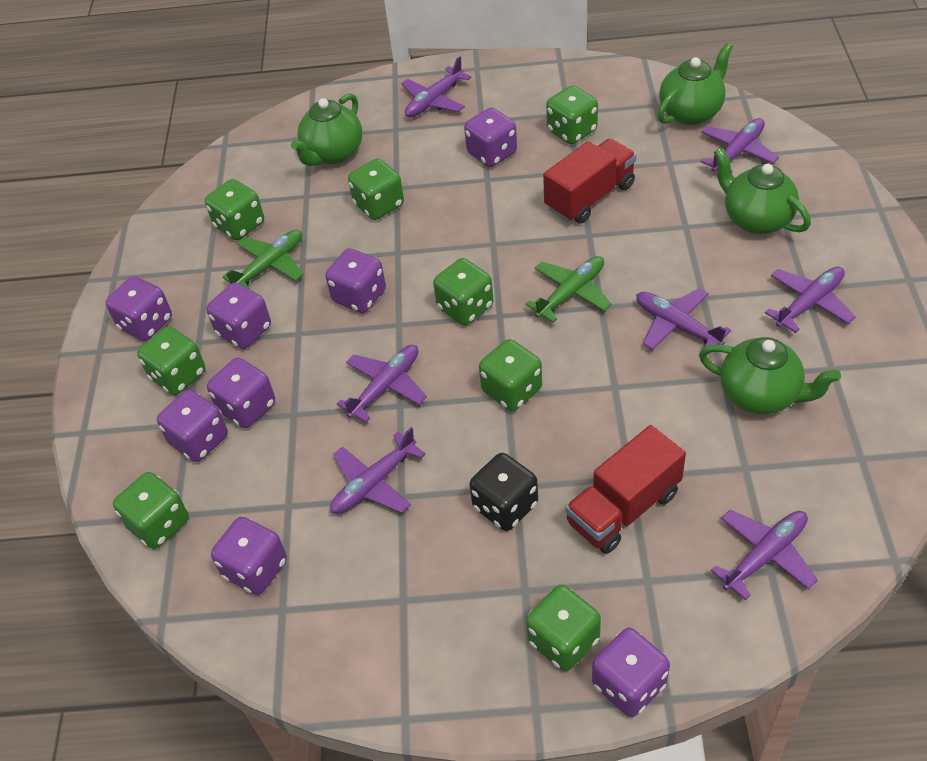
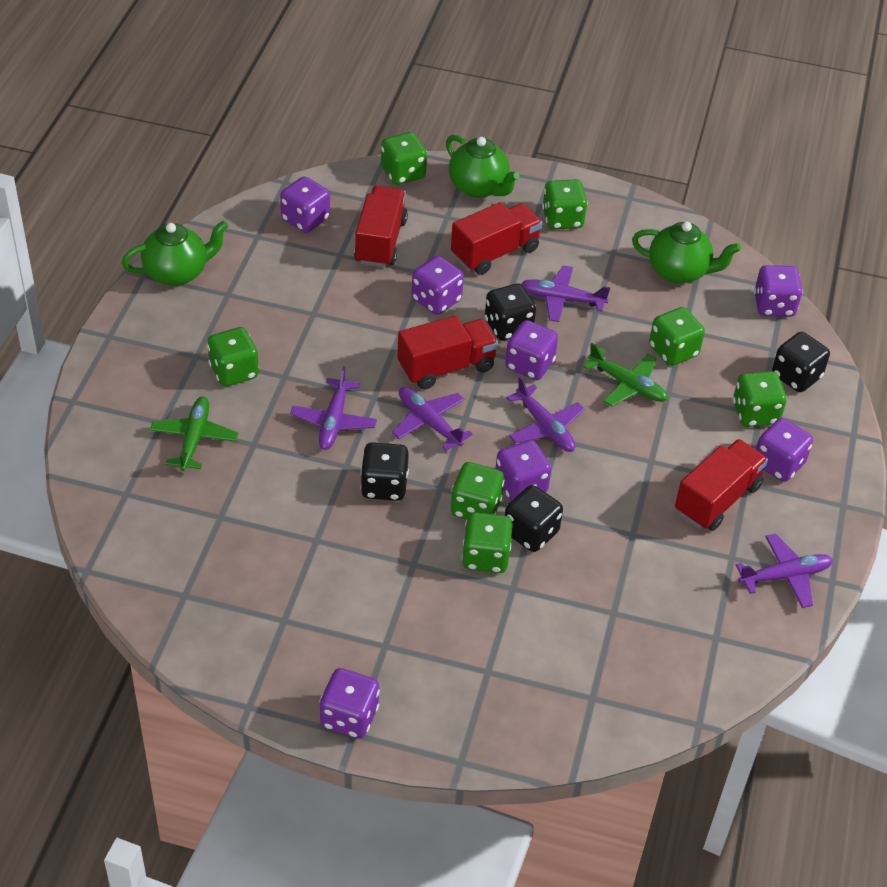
black dice: 1 -> 4
green dice: 8 -> 7
green teapot: 4 -> 3
purple dice: 8 -> 7
purple plane: 7 -> 5
red truck: 2 -> 4

